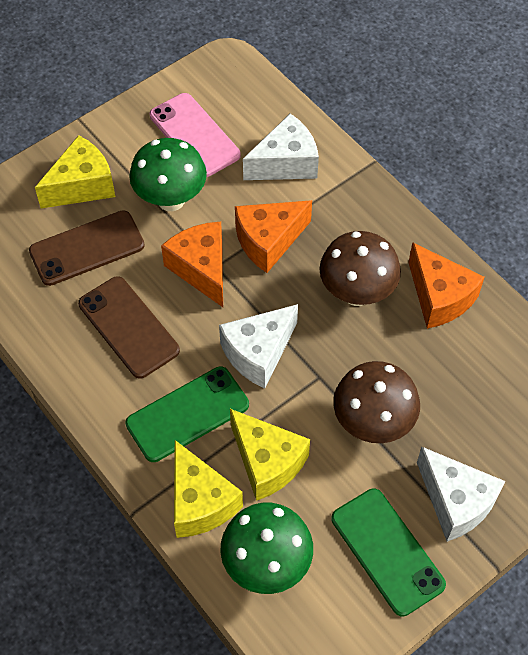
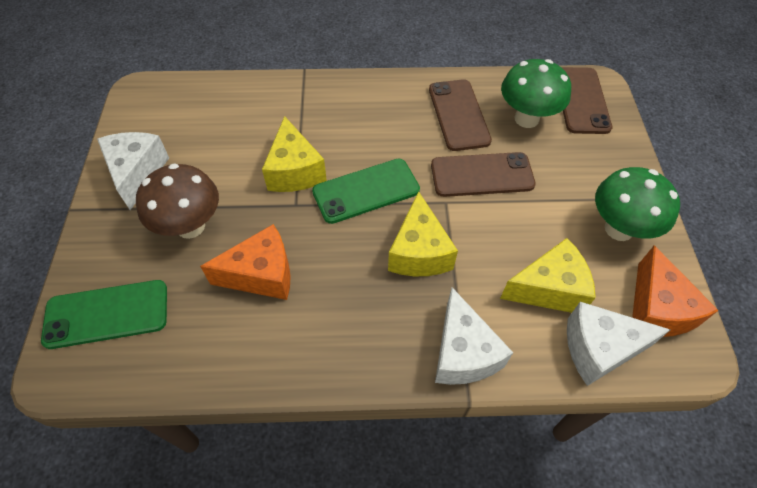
brown mushroom: 2 -> 1
brown phone: 2 -> 3
orange cheese: 3 -> 2
pink phone: 1 -> 0

